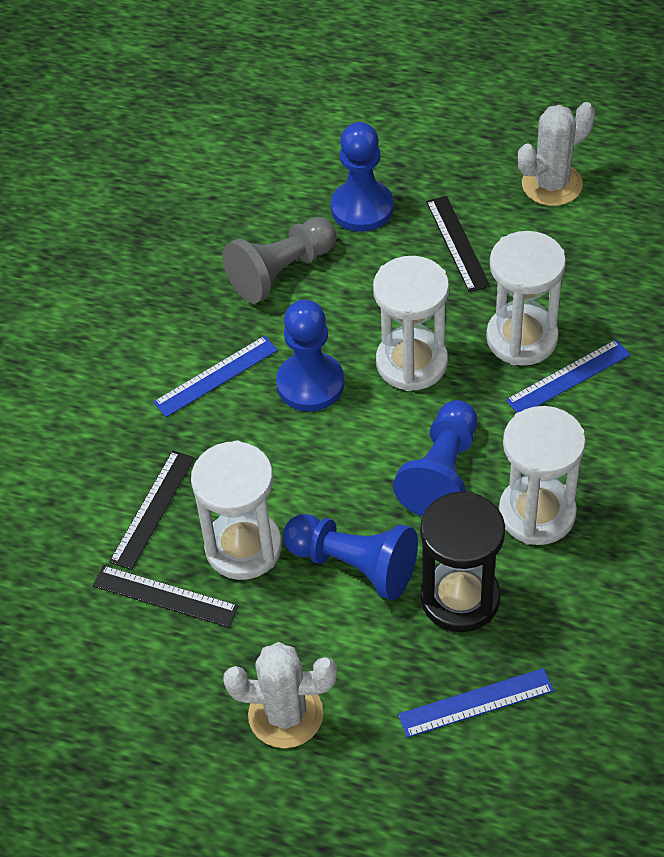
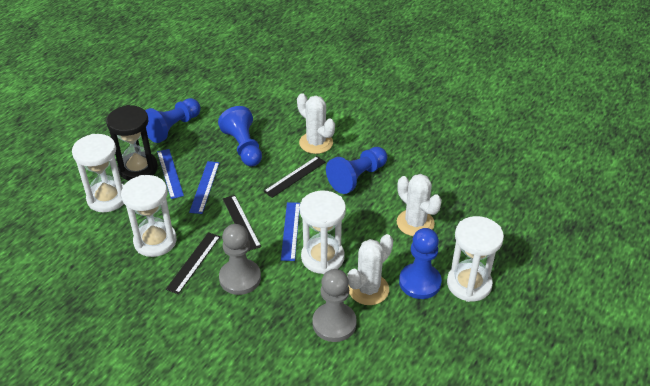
grey pawn: 1 -> 2
white cactus: 2 -> 3

